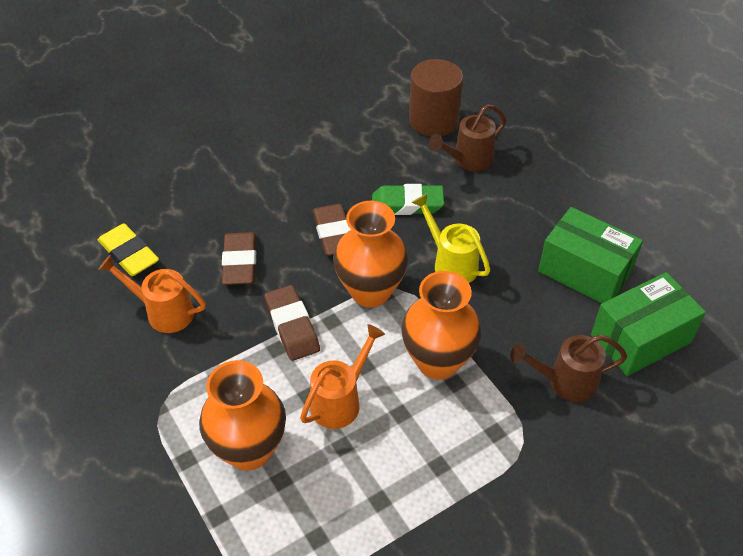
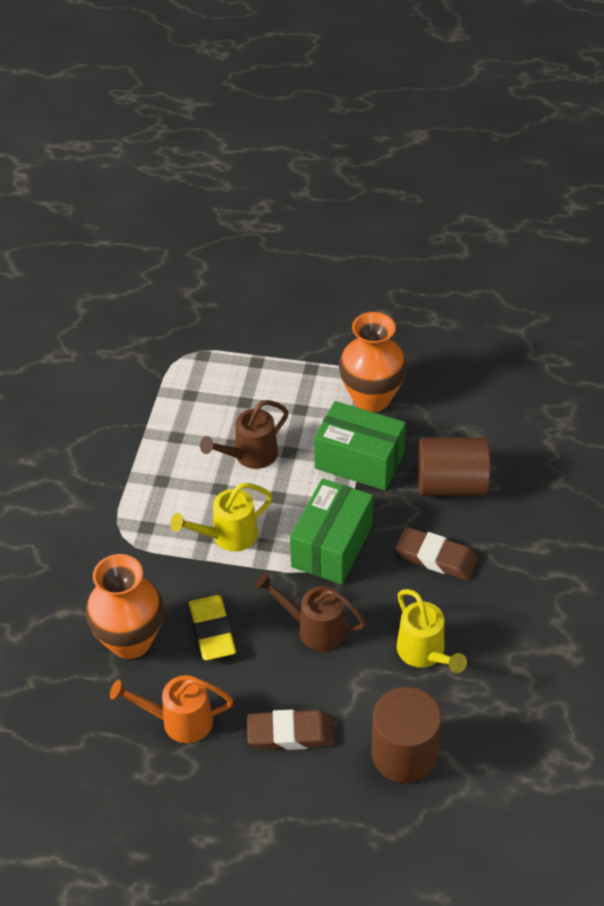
brown cylinder: 1 -> 2
brown eraser: 3 -> 2
green eraser: 1 -> 0
orange vase: 3 -> 2
orange watering can: 2 -> 1
yellow watering can: 1 -> 2

